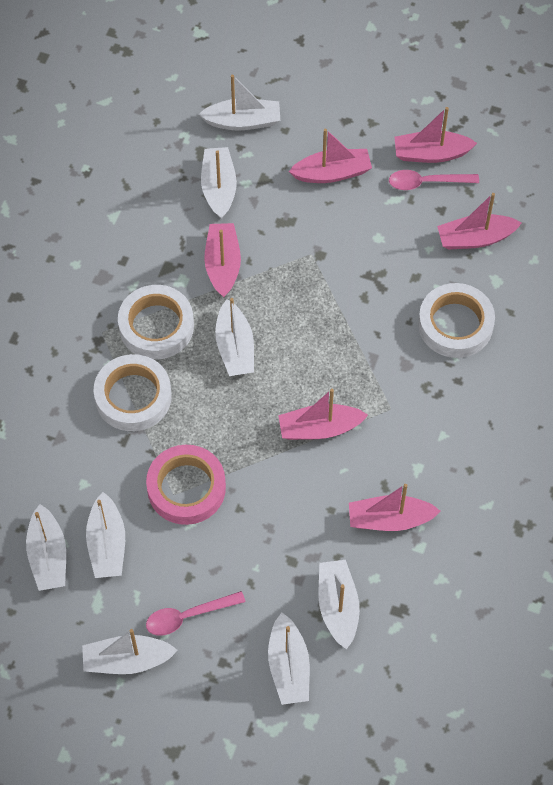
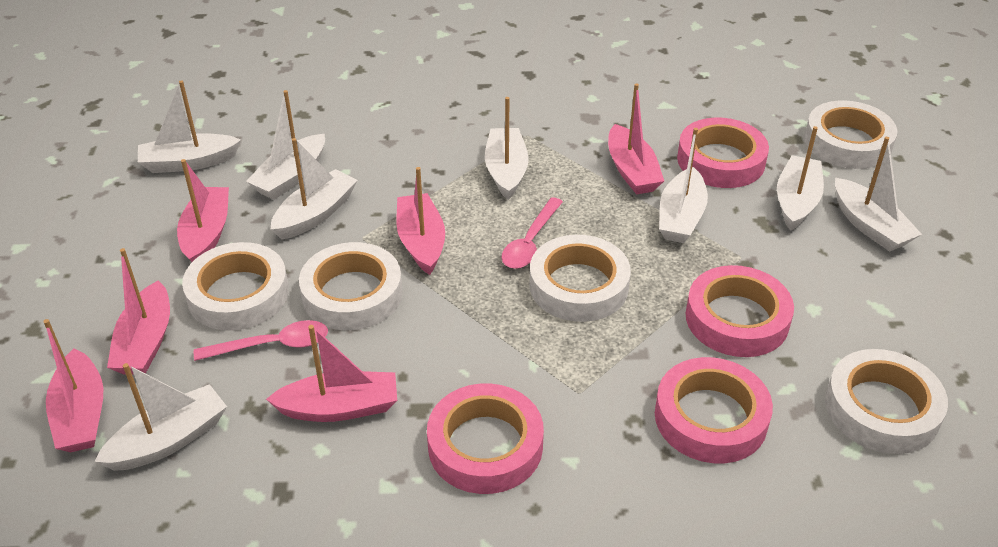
pink tape: 1 -> 4
white tape: 3 -> 5

